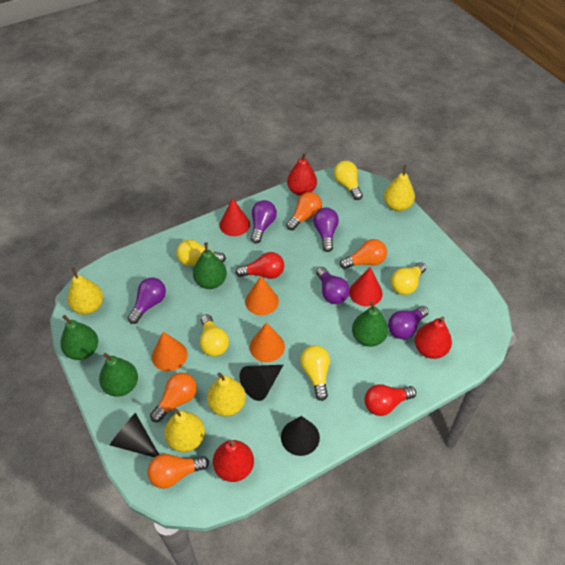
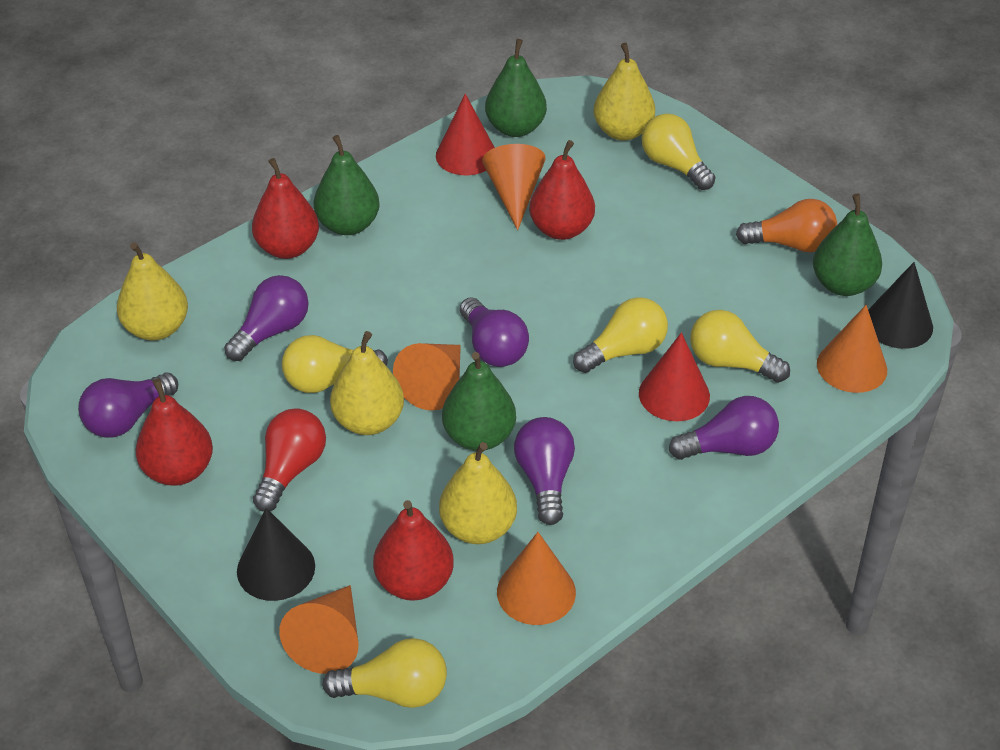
black cone: 3 -> 2
orange cone: 3 -> 5
orange light bulb: 4 -> 1
red light bulb: 2 -> 1
red pear: 3 -> 4

